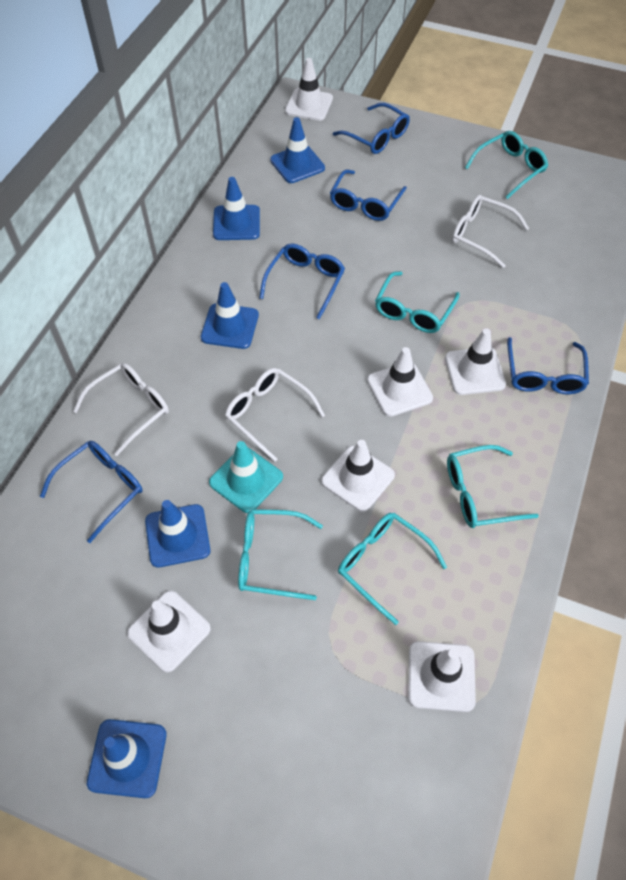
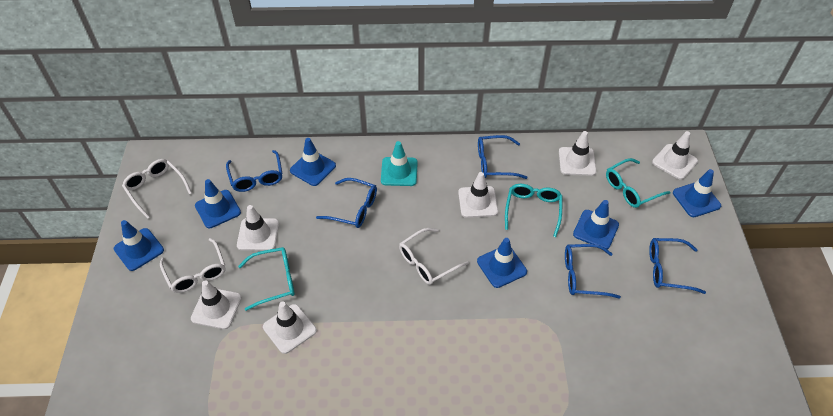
blue traffic cone: 5 -> 6
turquoise glasses: 5 -> 3

